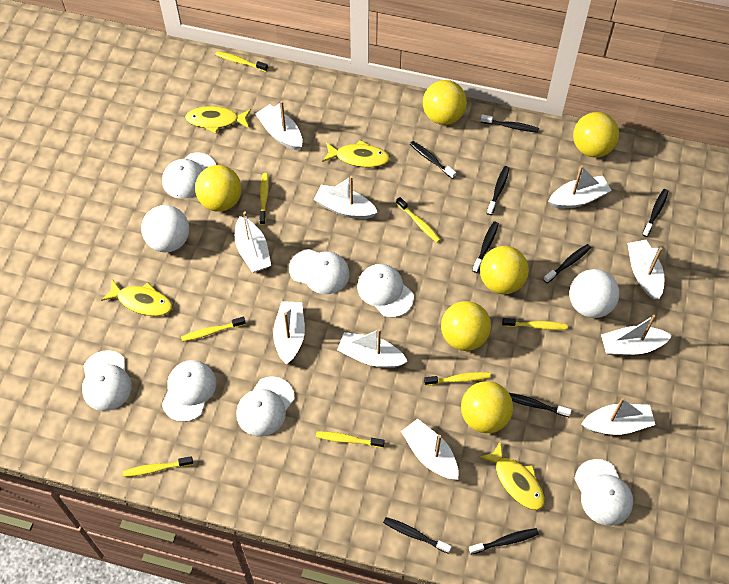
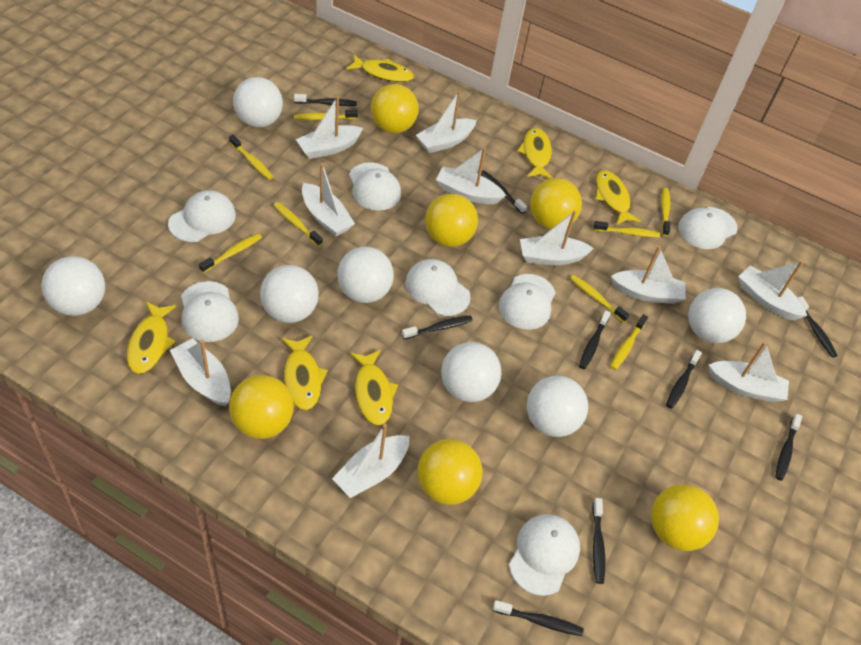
white ball: 2 -> 7
yellow fish: 4 -> 6

